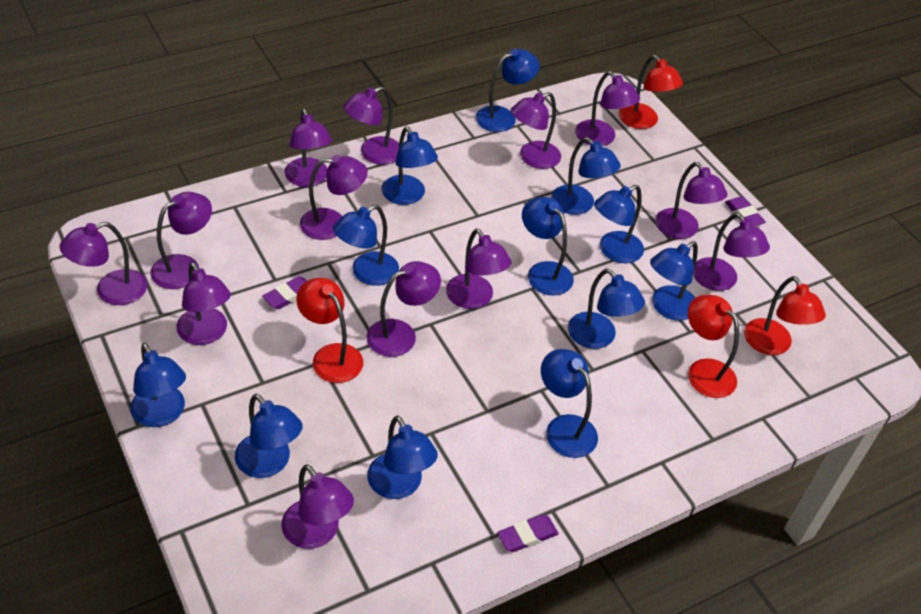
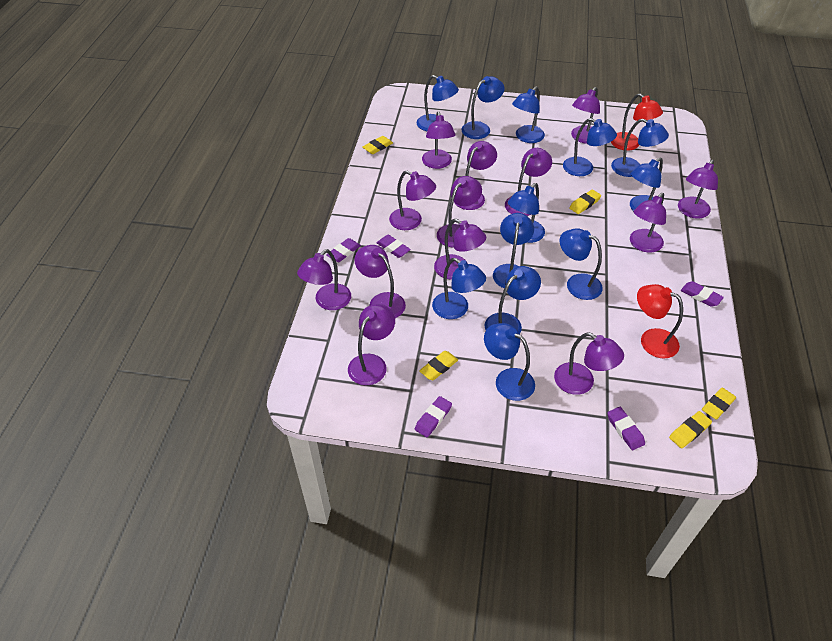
purple eraser: 3 -> 5
red lamp: 4 -> 2
yellow eraser: 0 -> 5

